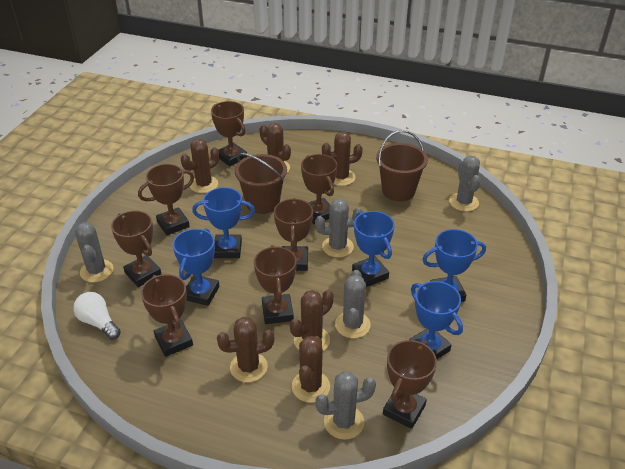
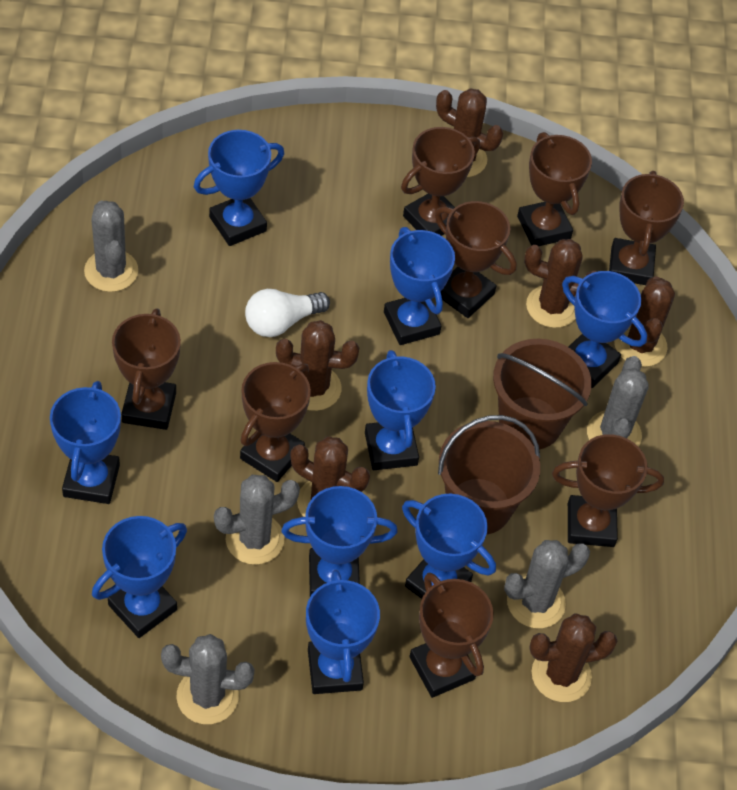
blue trophy: 5 -> 9

